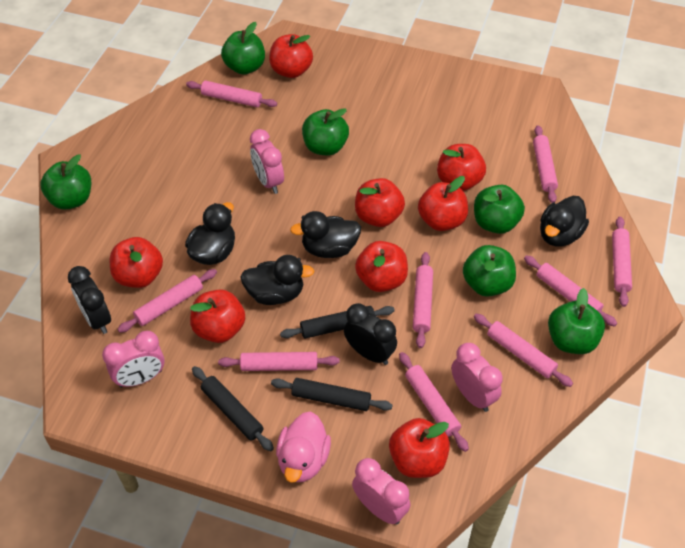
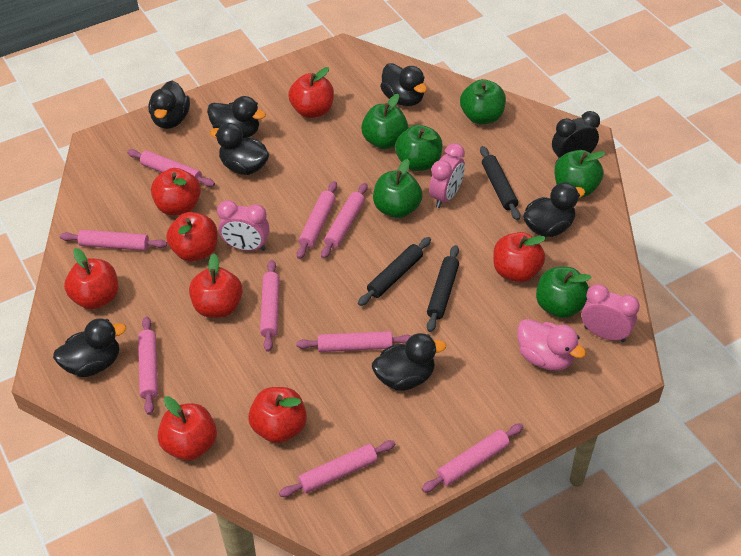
black clock: 2 -> 1
black duck: 4 -> 7
pink clock: 4 -> 3

